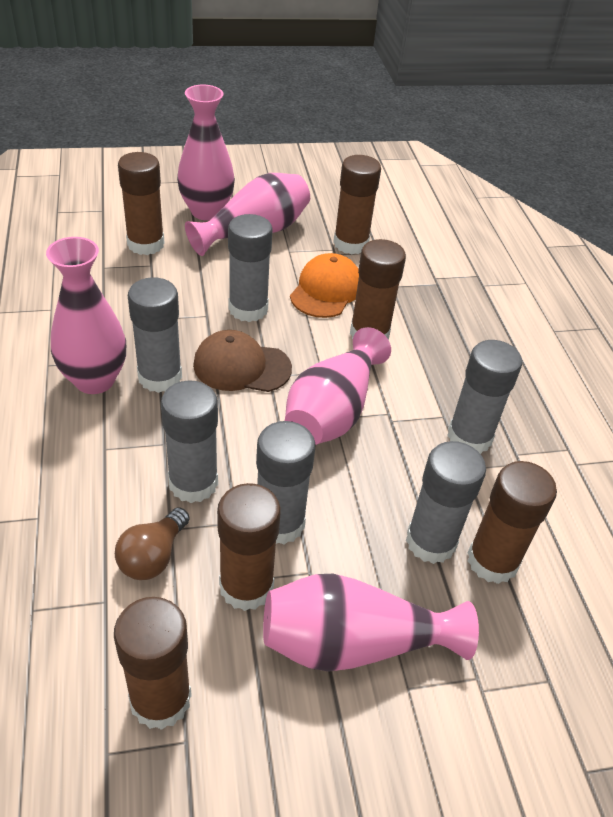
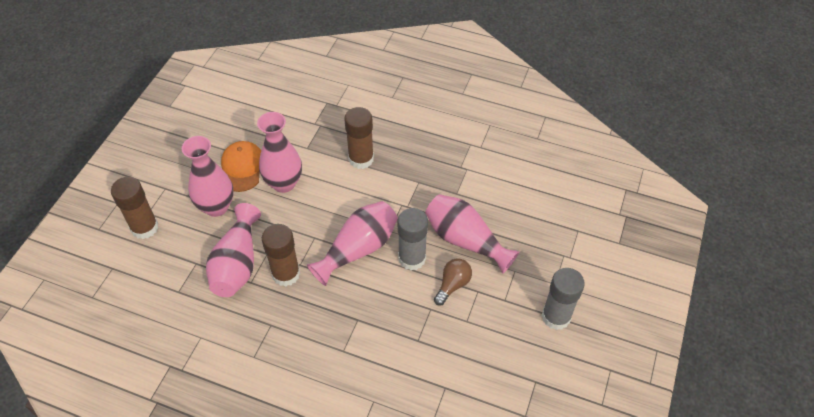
brown cap: 1 -> 0
brown glue stick: 6 -> 3
grey glue stick: 6 -> 2

